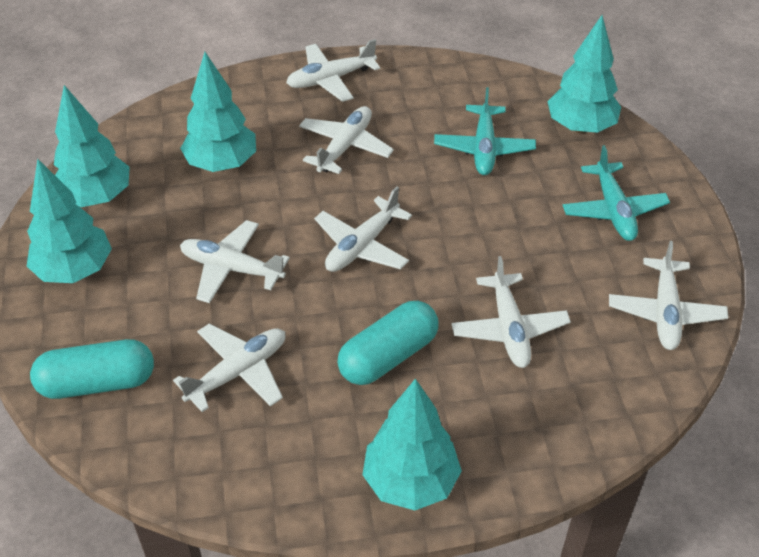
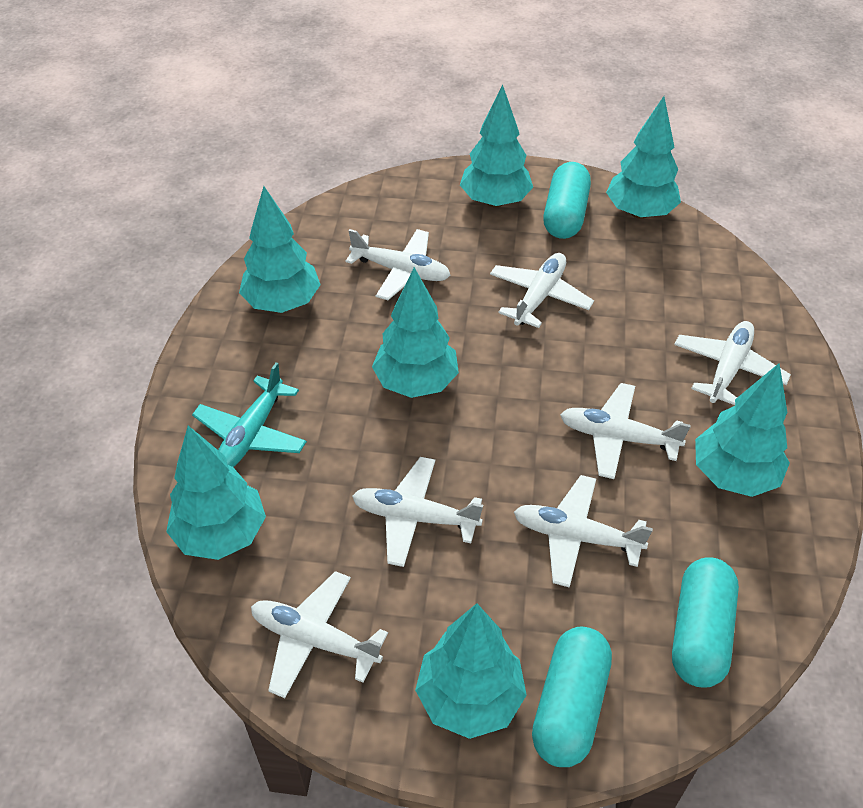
turquoise capsule: 2 -> 3
turquoise plane: 2 -> 1
turquoise tree: 5 -> 7

